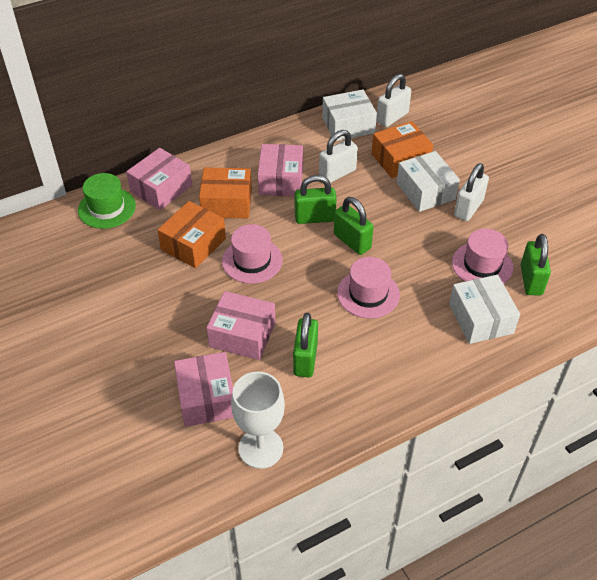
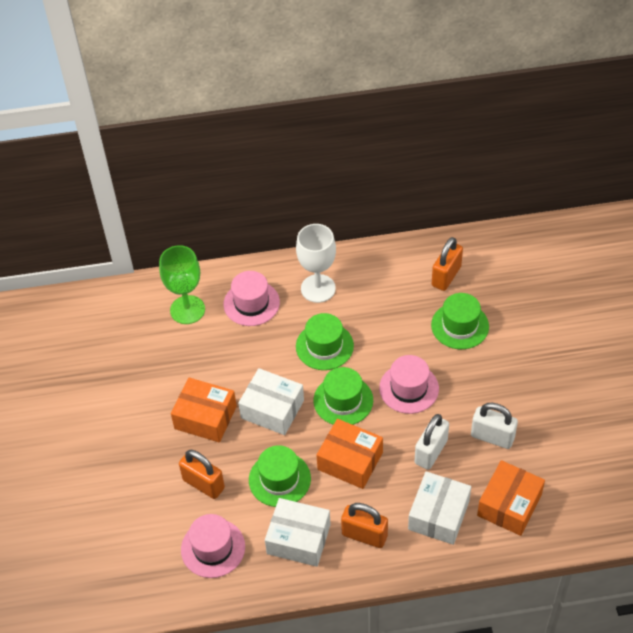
green goblet: 0 -> 1
green hat: 1 -> 4
green padlock: 4 -> 0
orange padlock: 0 -> 3
pink box: 4 -> 0
white padlock: 3 -> 2

